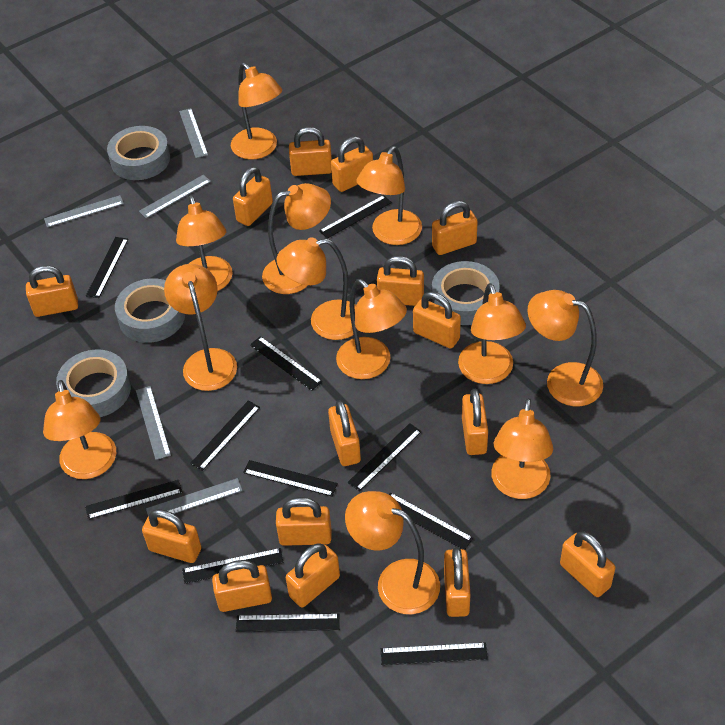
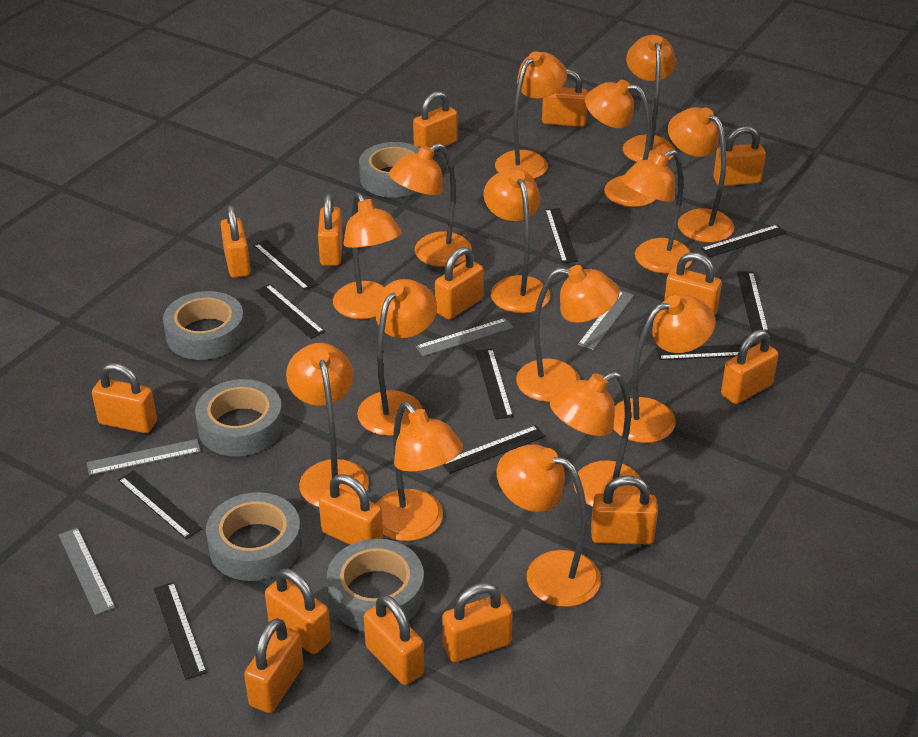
black ruler: 11 -> 10
grey ruler: 5 -> 4
grey tape: 4 -> 5
orange lamp: 12 -> 15

